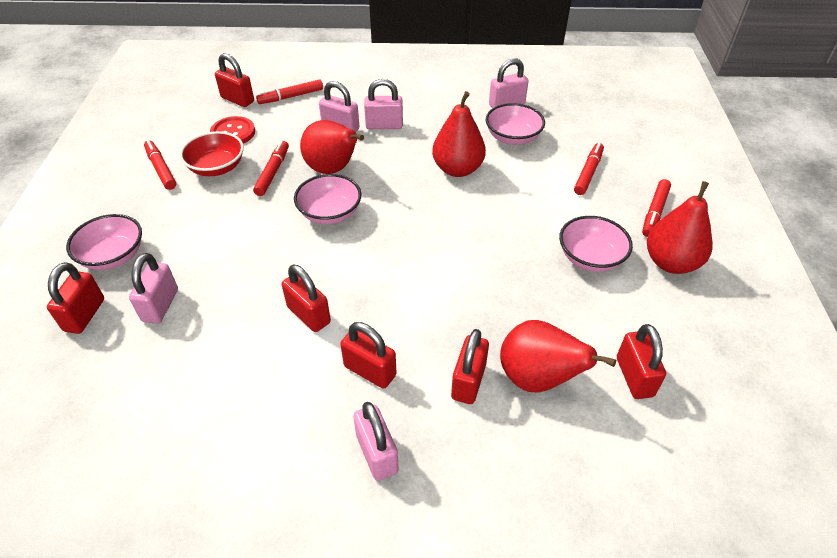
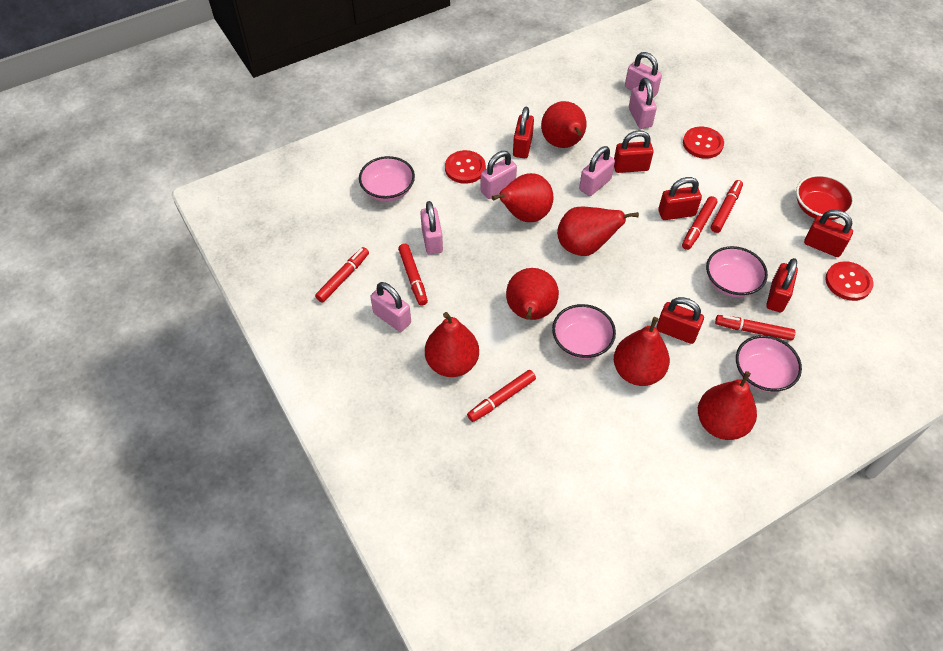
pink padlock: 5 -> 6
red button: 1 -> 3
red marker: 5 -> 6
red pear: 4 -> 7

